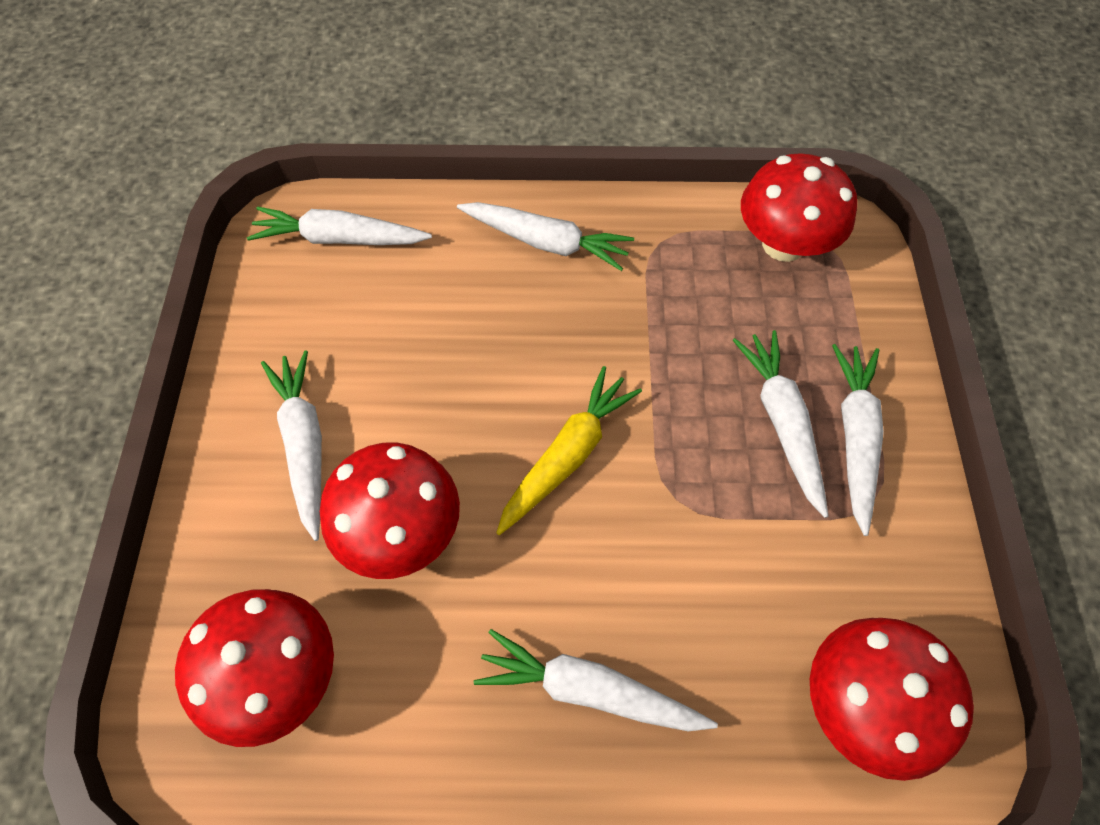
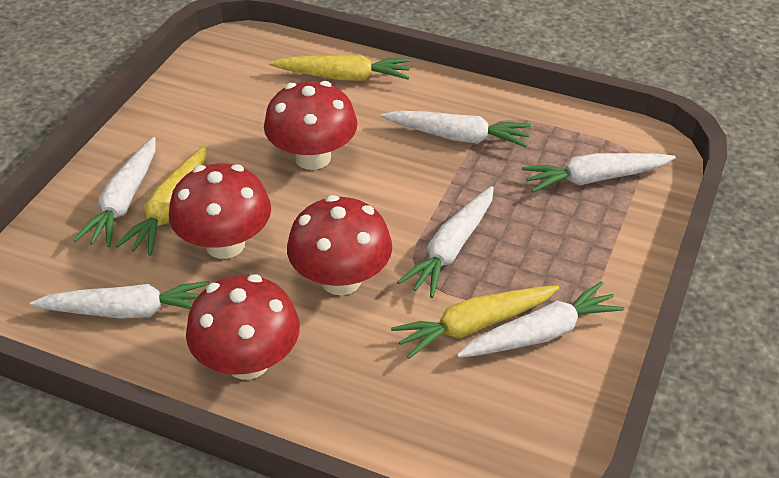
yellow carrot: 1 -> 3

